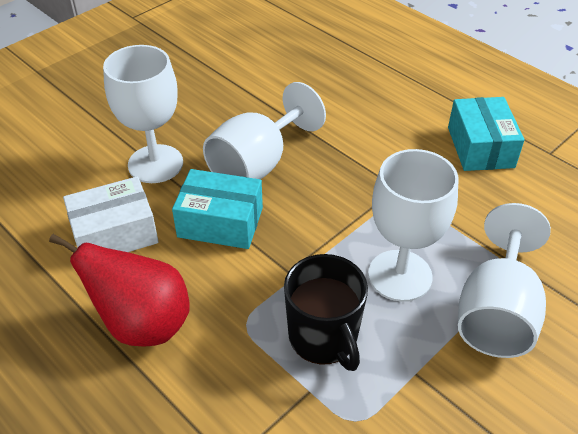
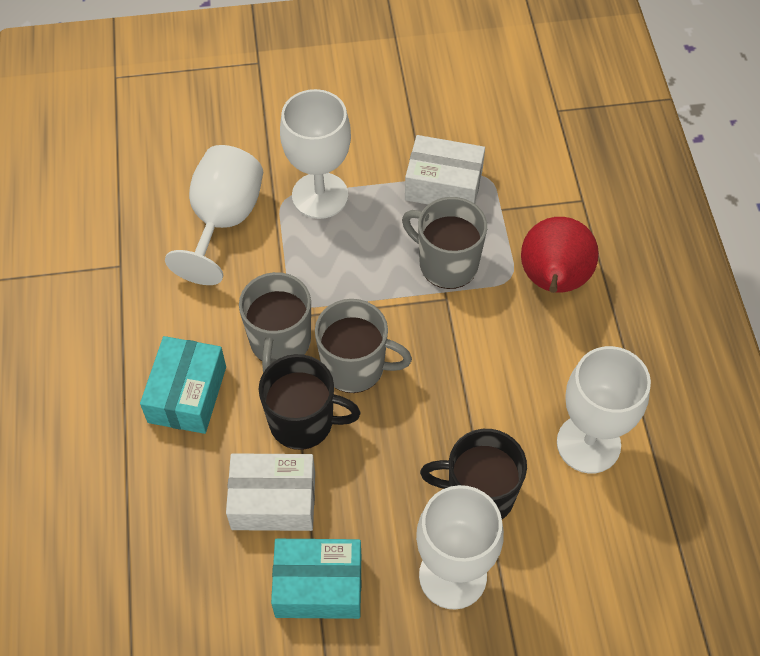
black mug: 1 -> 2
grey mug: 0 -> 3
white box: 1 -> 2

